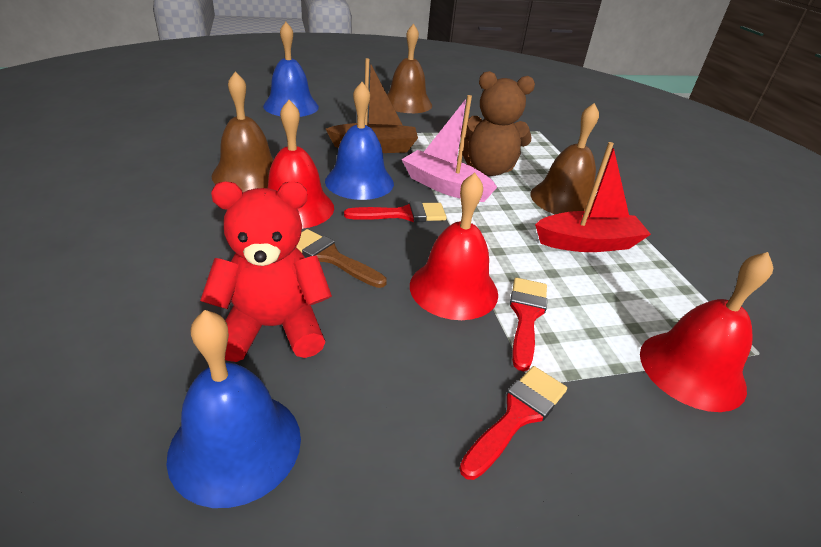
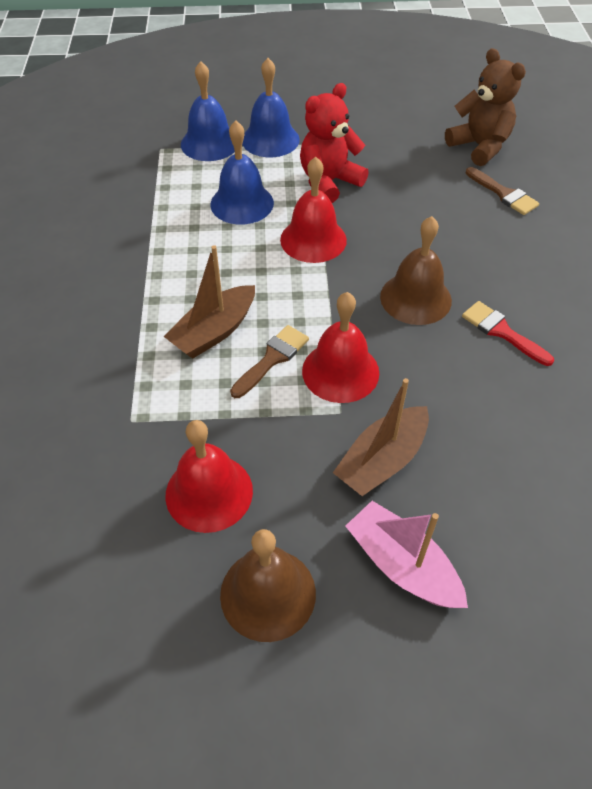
brown bell: 3 -> 2
brown boat: 1 -> 2
brown brush: 1 -> 2
red boat: 1 -> 0
red brush: 3 -> 1

